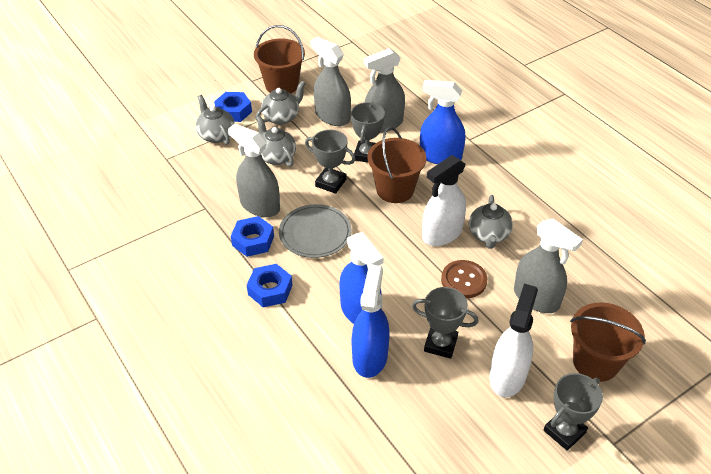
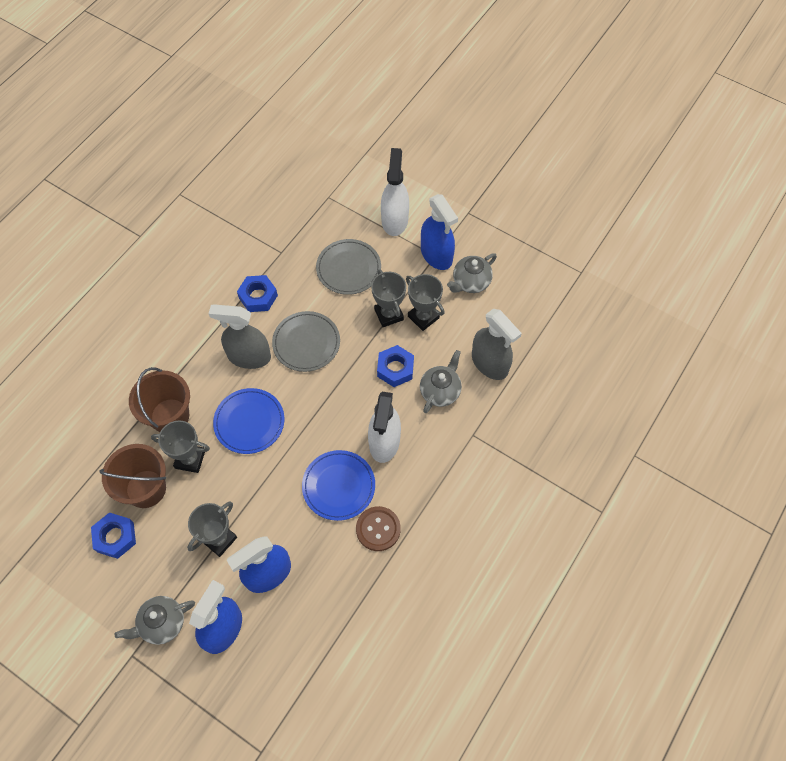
blue plate: 0 -> 2
brown bucket: 3 -> 2
grey plate: 1 -> 2
grey spray bottle: 4 -> 2
grey teapot: 4 -> 3

